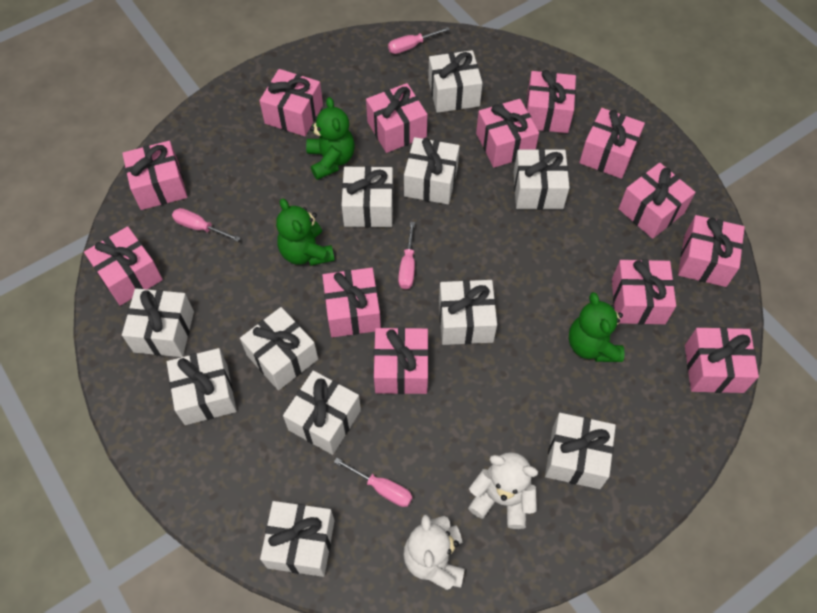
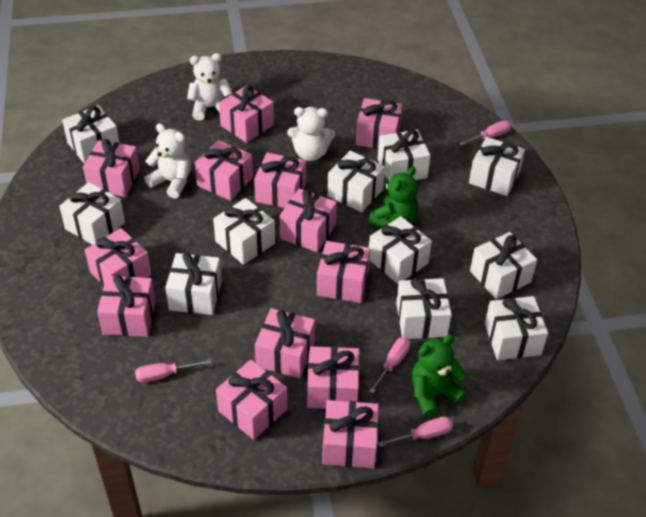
green teddy bear: 3 -> 2
white teddy bear: 2 -> 3

